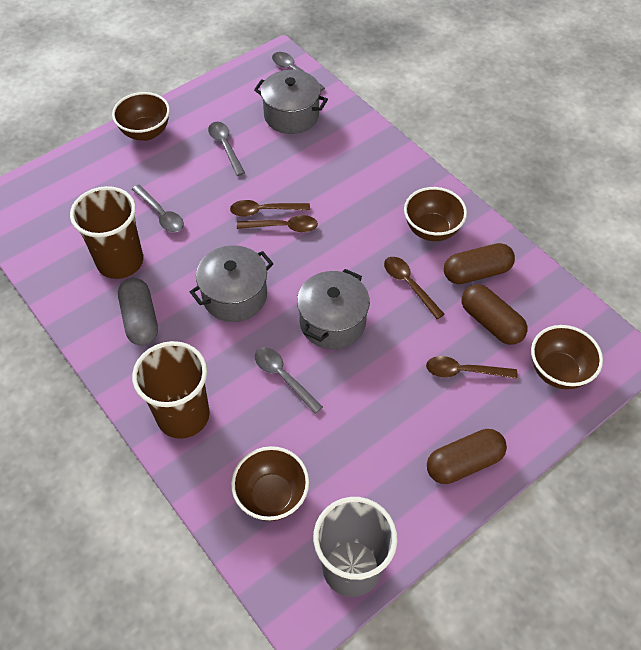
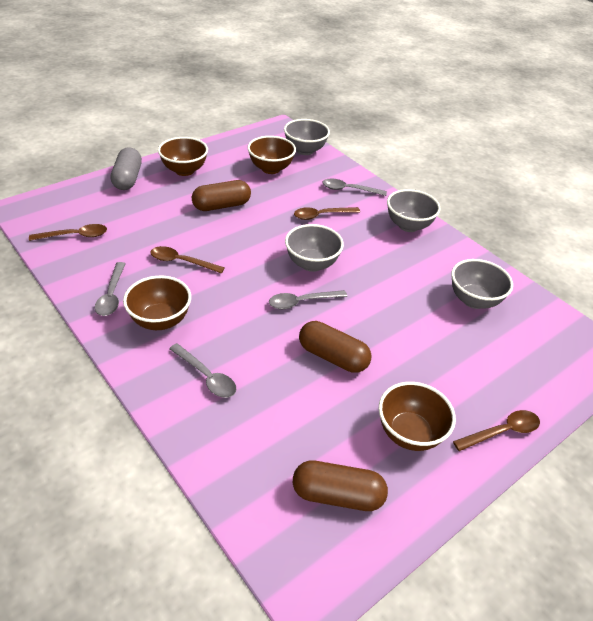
brown cup: 2 -> 0
grey bowl: 0 -> 4
grey cup: 1 -> 0
grey pot: 3 -> 0

